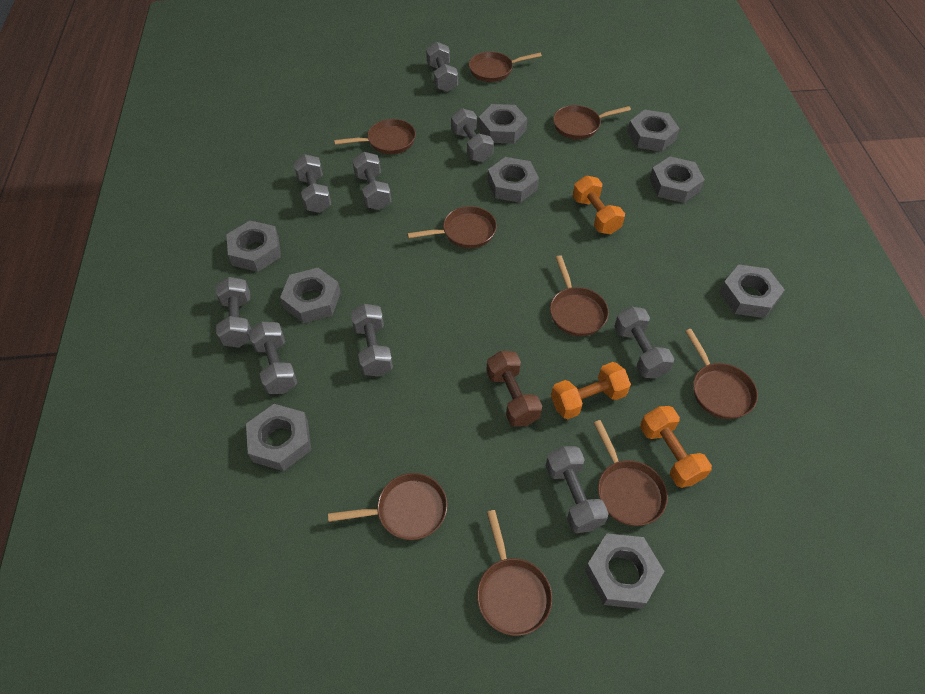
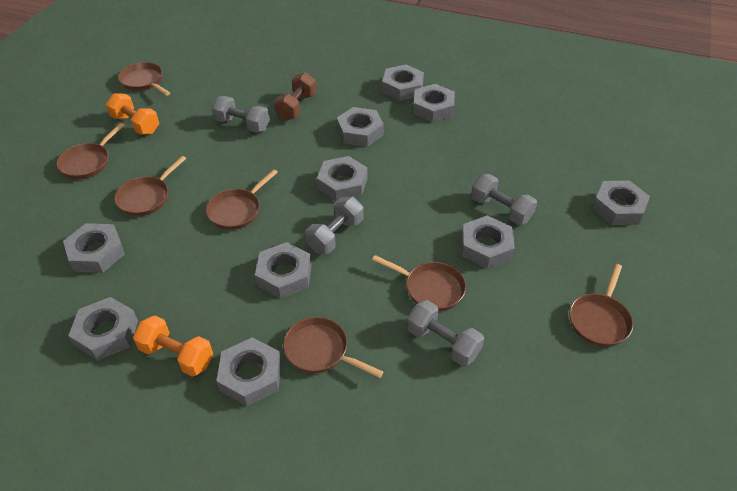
brown pan: 9 -> 7
grey dumbbell: 9 -> 4
grey nut: 9 -> 10
orange dumbbell: 3 -> 2

